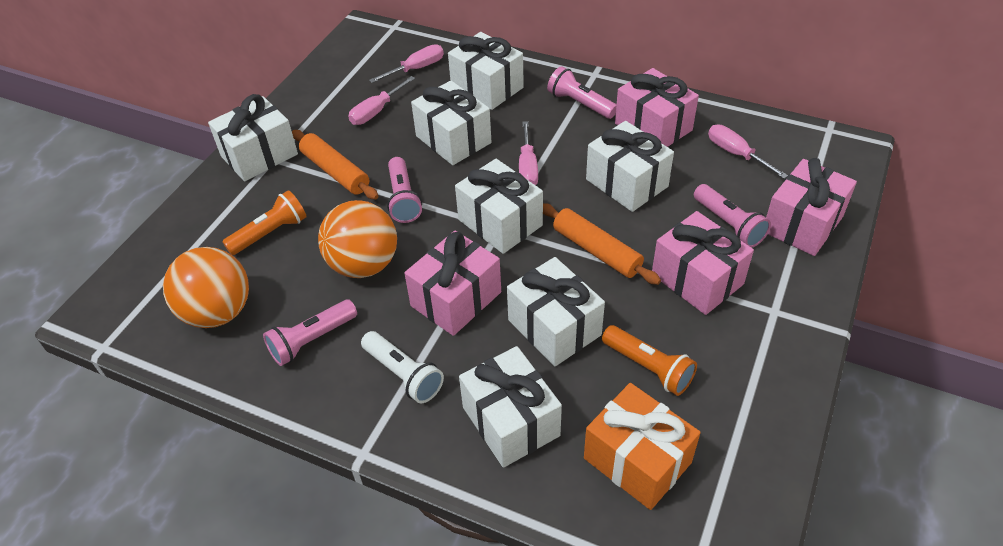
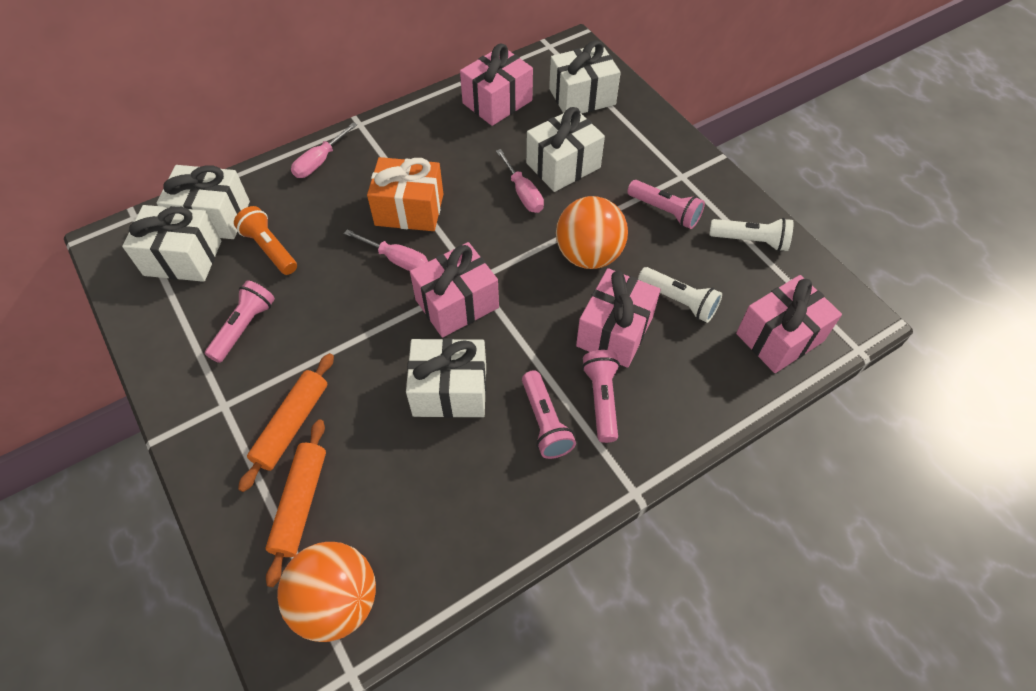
orange flashlight: 2 -> 1
pink screwdriver: 4 -> 3
white flashlight: 1 -> 2
white gift: 7 -> 5

